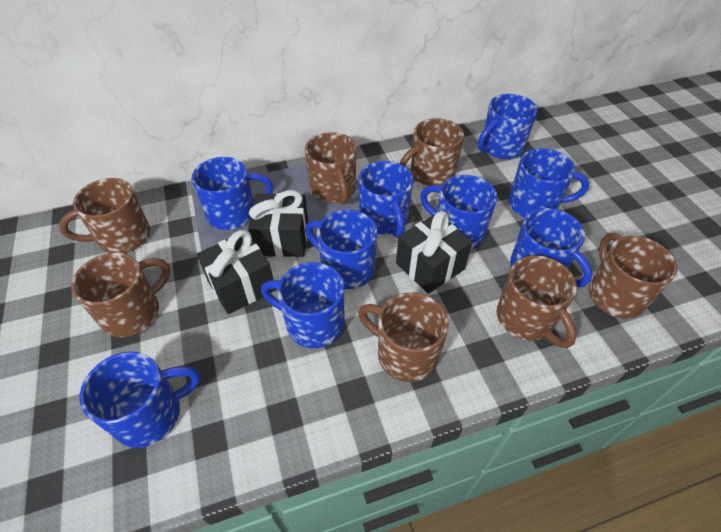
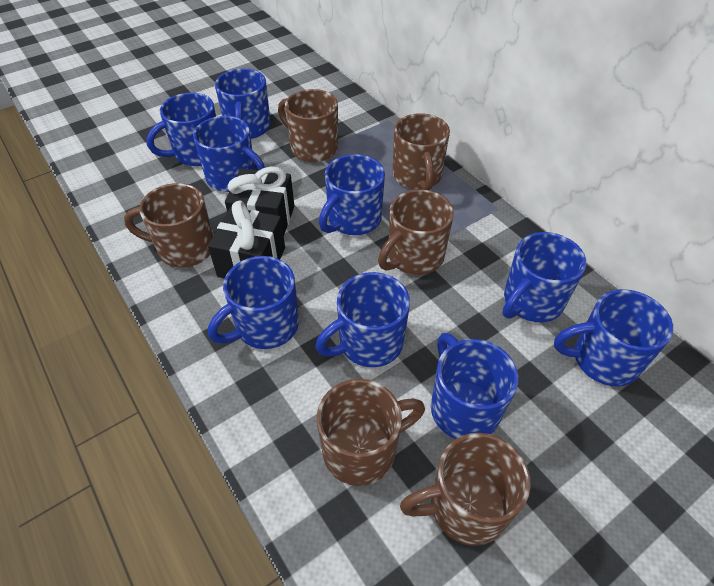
black gift: 3 -> 2
brown mug: 7 -> 6

